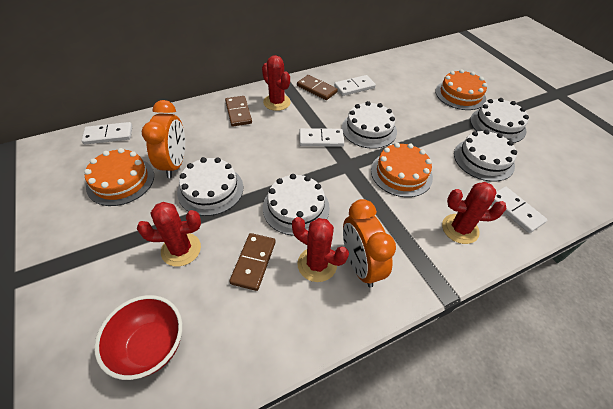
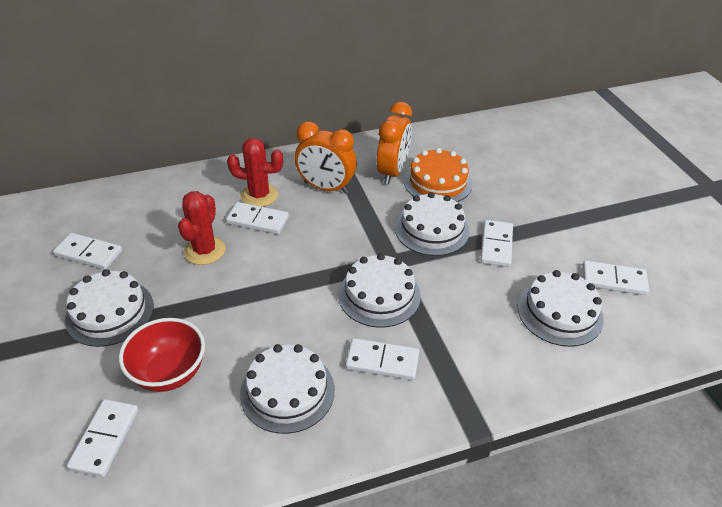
brown domino: 3 -> 0
orange cake: 3 -> 1
red cactus: 4 -> 2
white domino: 4 -> 6

